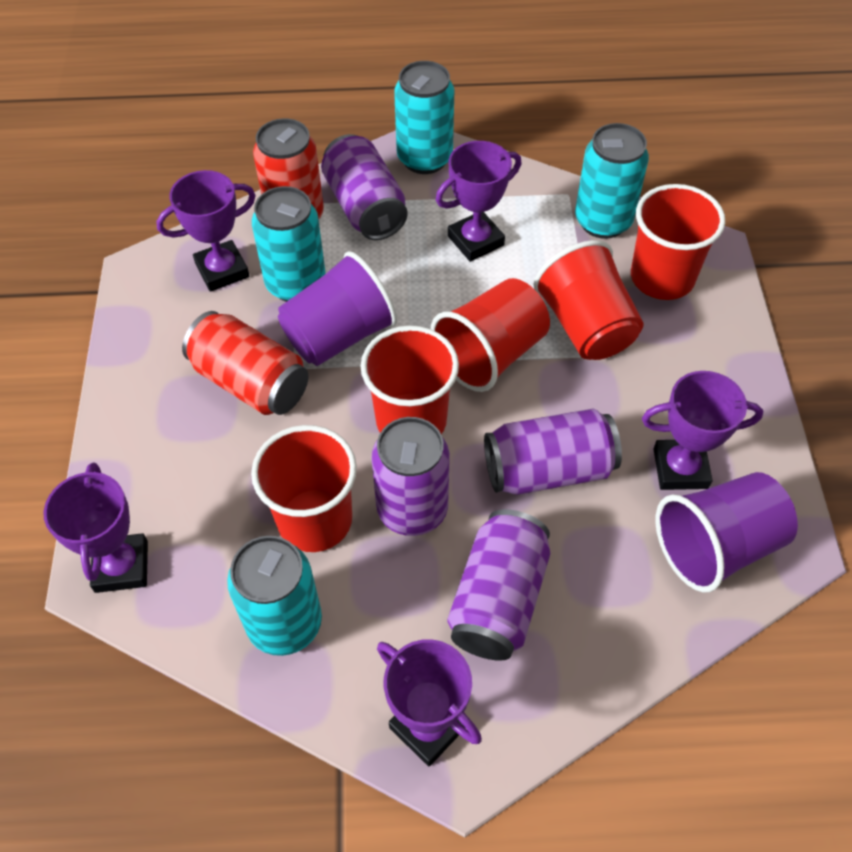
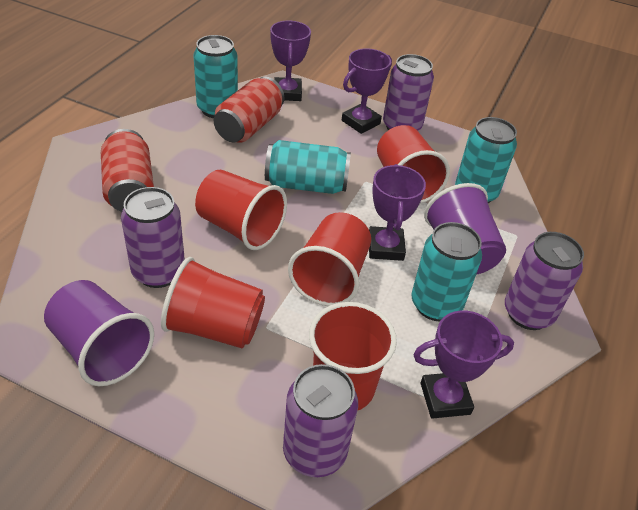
purple trophy: 5 -> 4

